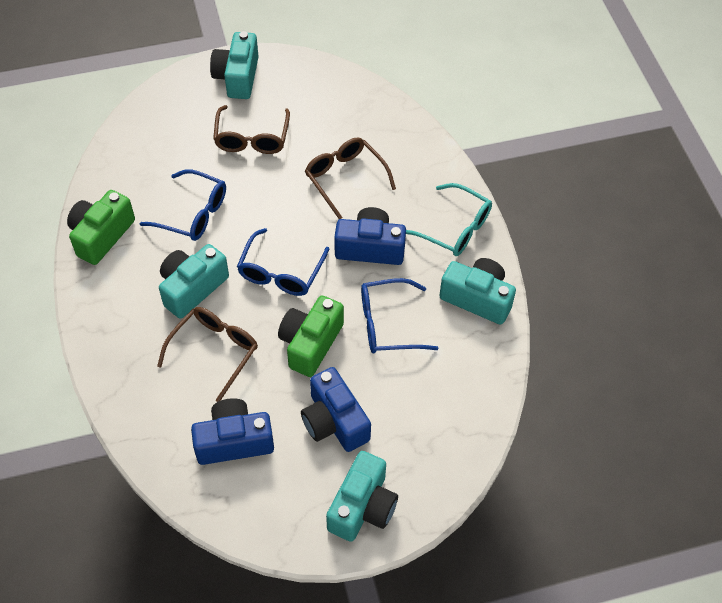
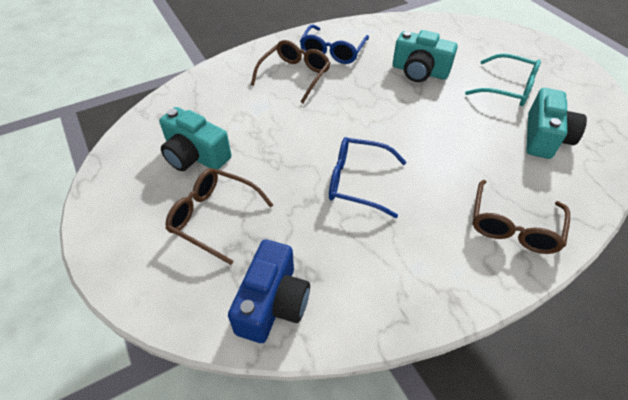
blue camera: 3 -> 1
blue glasses: 3 -> 2
green camera: 2 -> 0
turquoise camera: 4 -> 3

